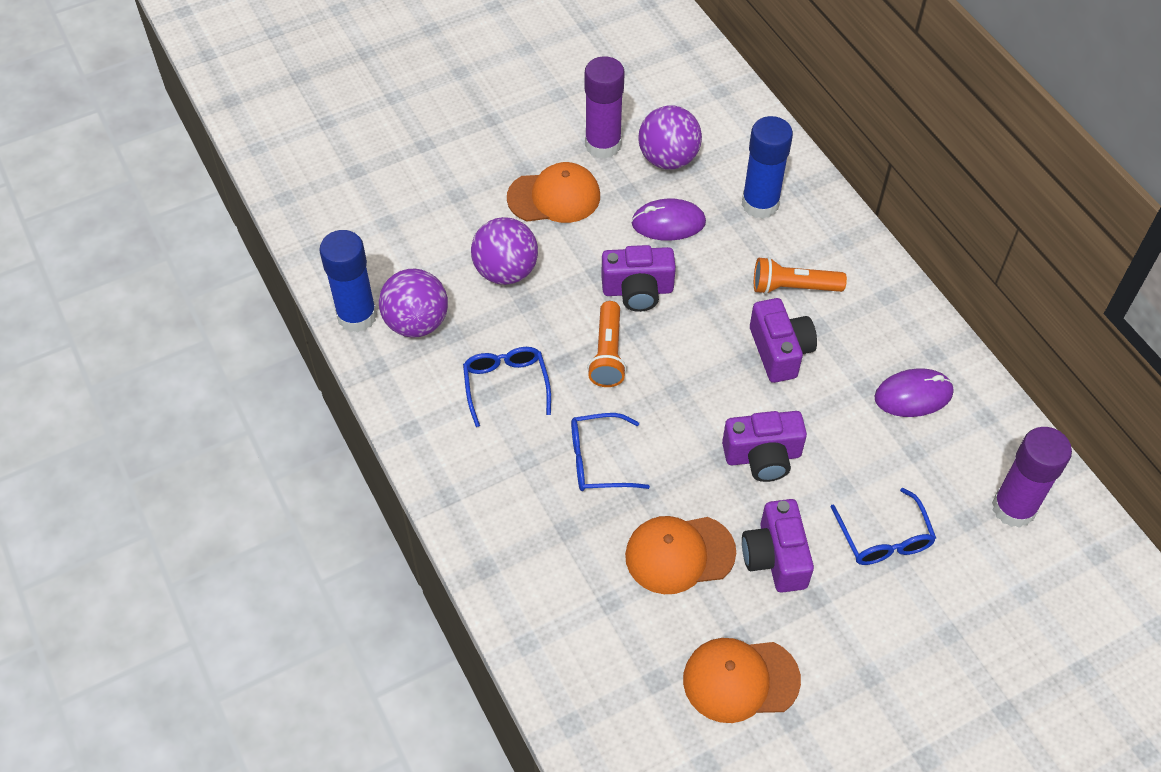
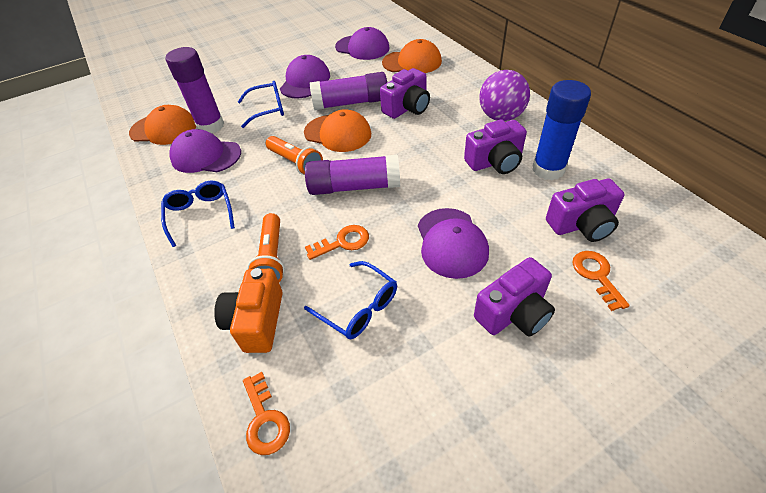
blue glue stick: 2 -> 1
orange camera: 0 -> 1
orange key: 0 -> 3
purple ball: 3 -> 1
purple cap: 0 -> 4
purple glue stick: 2 -> 3
purple mouse: 2 -> 0

